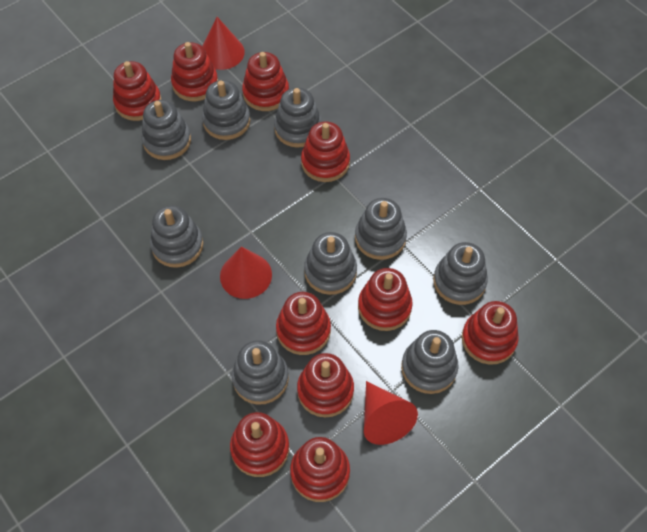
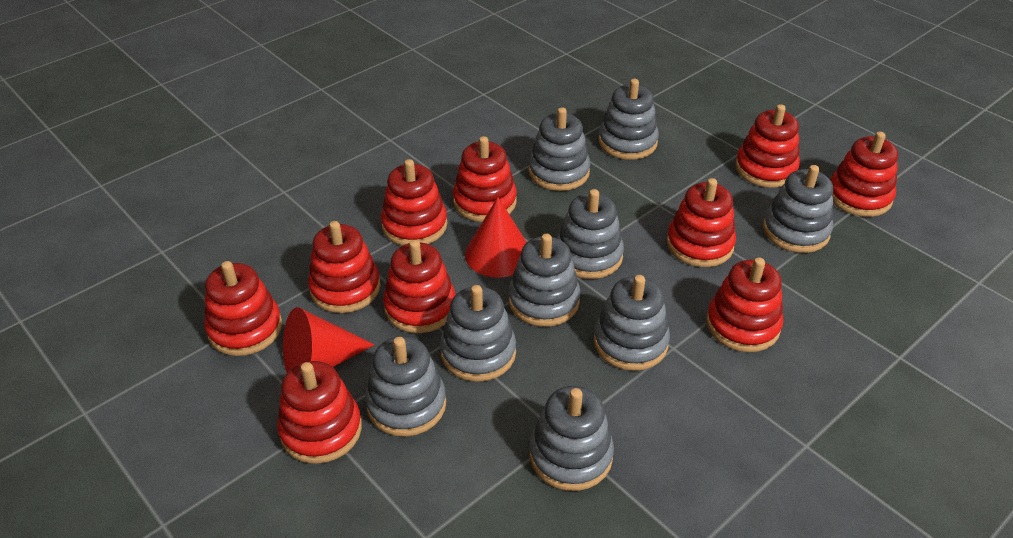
red cone: 3 -> 2

